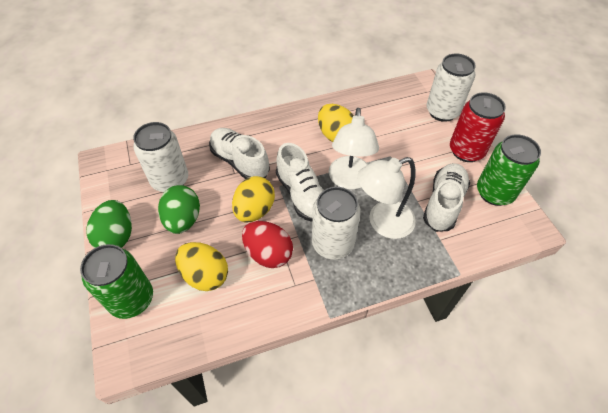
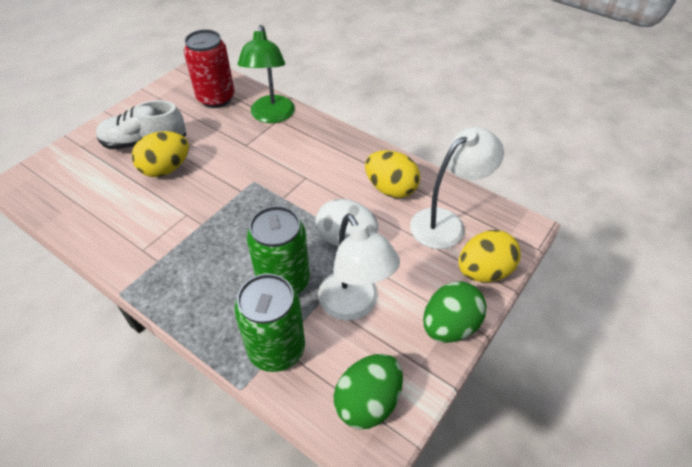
green lamp: 0 -> 1
red egg: 1 -> 0
white can: 3 -> 0
white egg: 0 -> 1
white shoe: 3 -> 1

